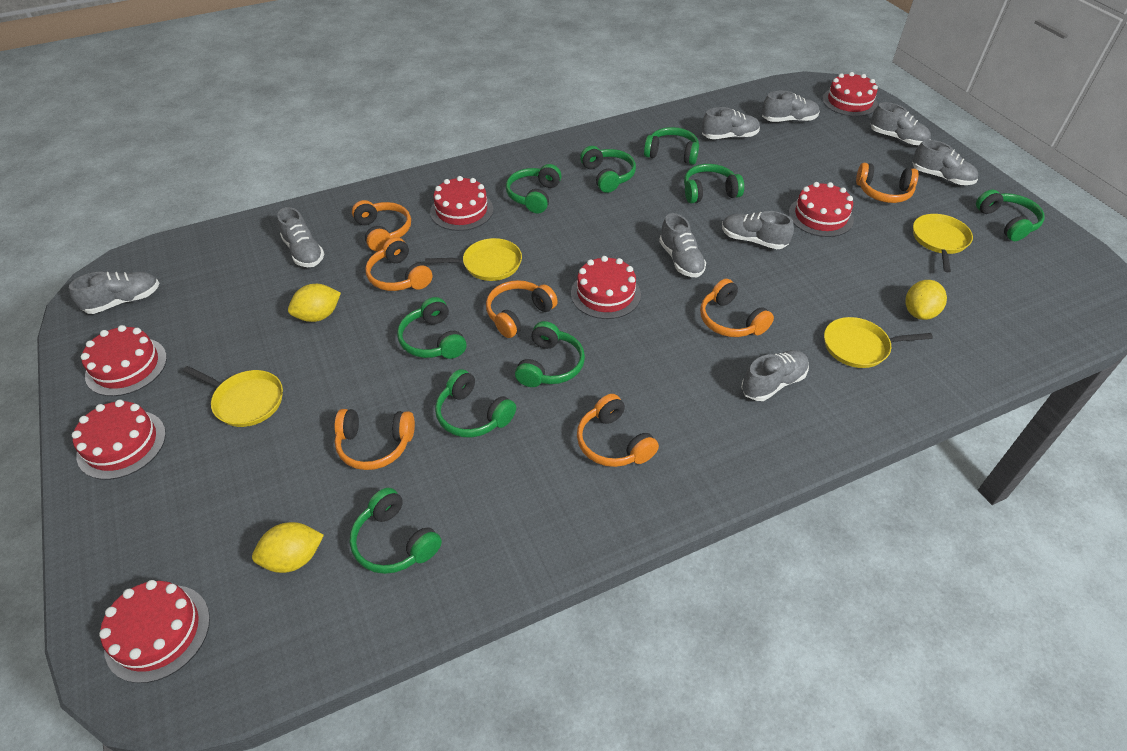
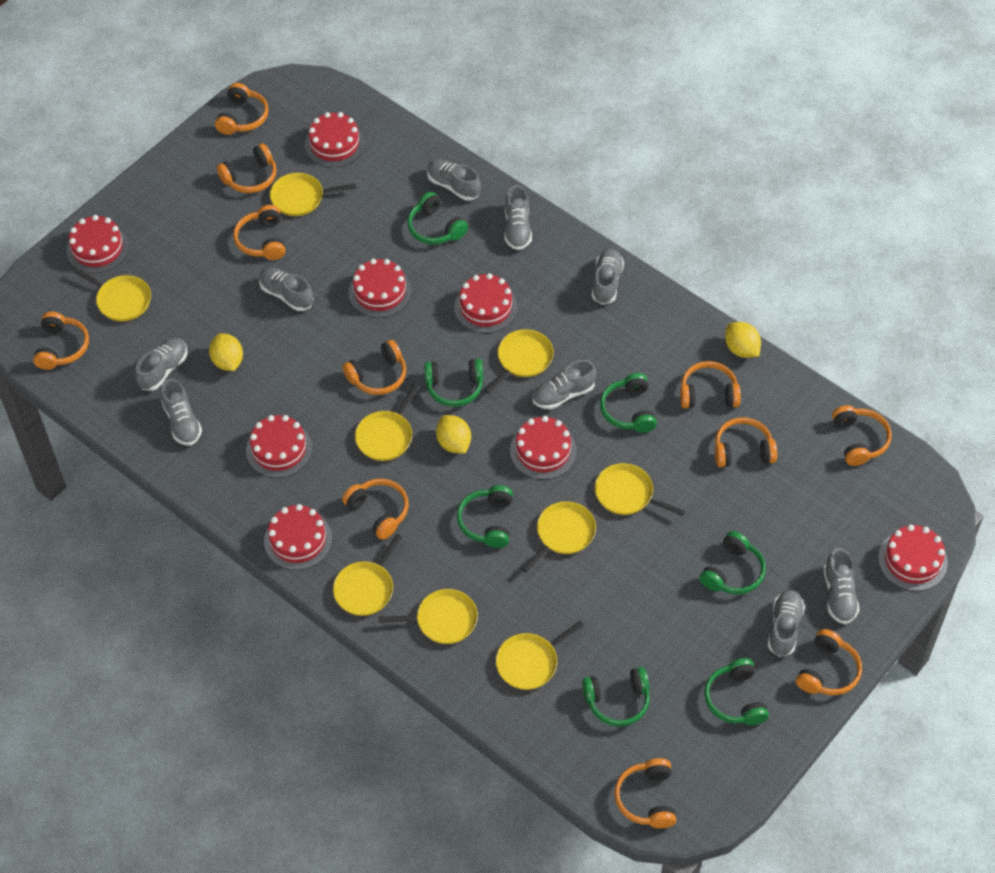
green headphones: 9 -> 7
orange headphones: 7 -> 11
red cake: 7 -> 8
yellow pan: 4 -> 9

